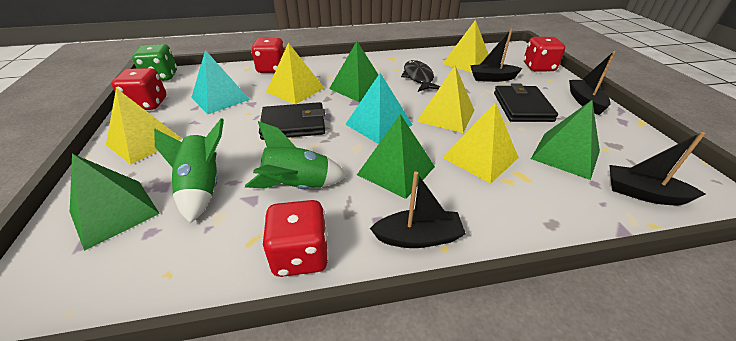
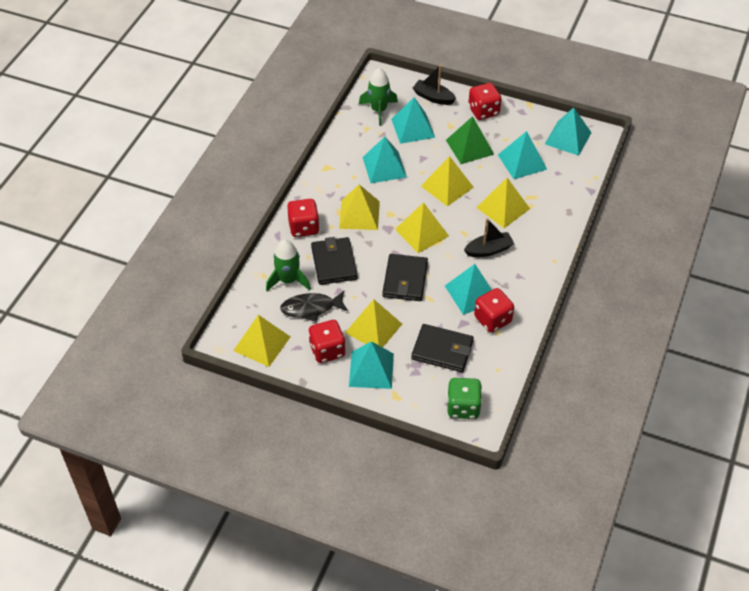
black boat: 4 -> 2
black wallet: 2 -> 3
green pyramid: 4 -> 1
turquoise pyramid: 2 -> 6
yellow pyramid: 5 -> 6

